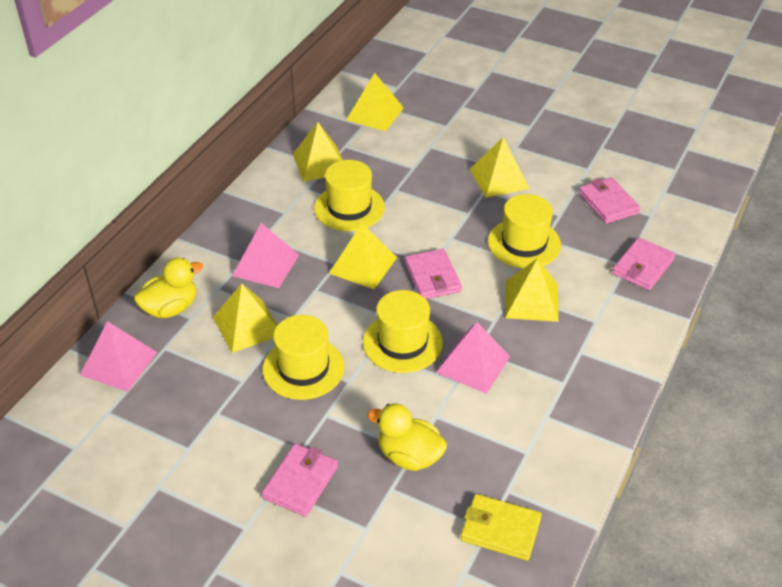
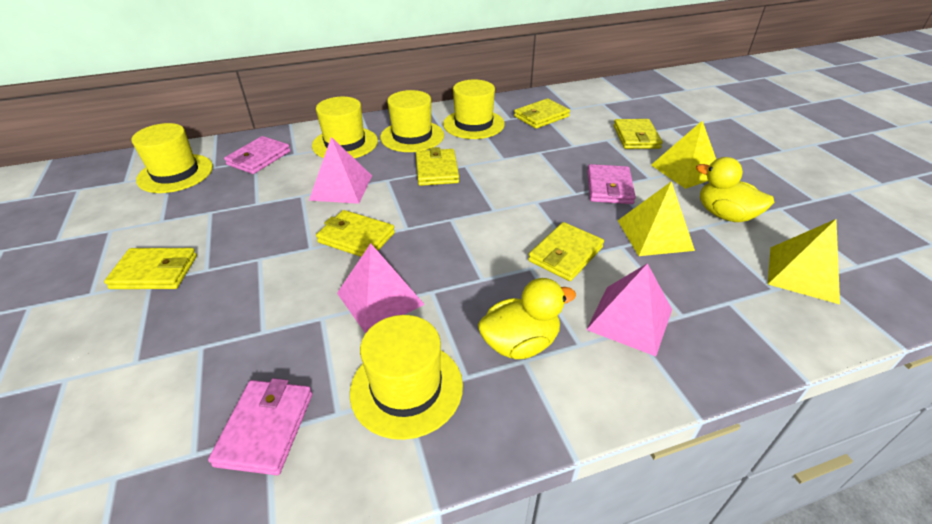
pink wallet: 4 -> 3
yellow hat: 4 -> 5
yellow pyramid: 6 -> 3
yellow wallet: 1 -> 6

